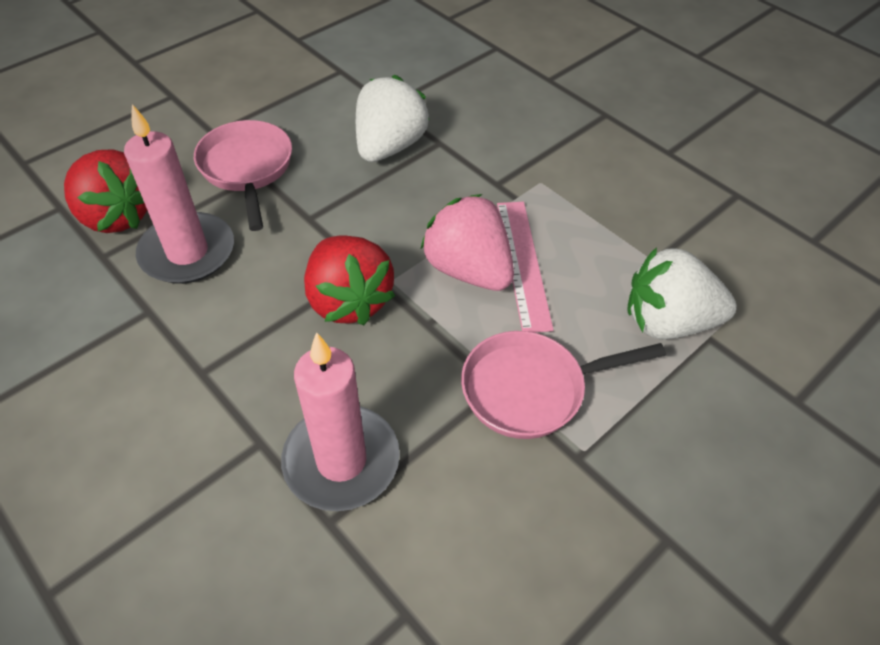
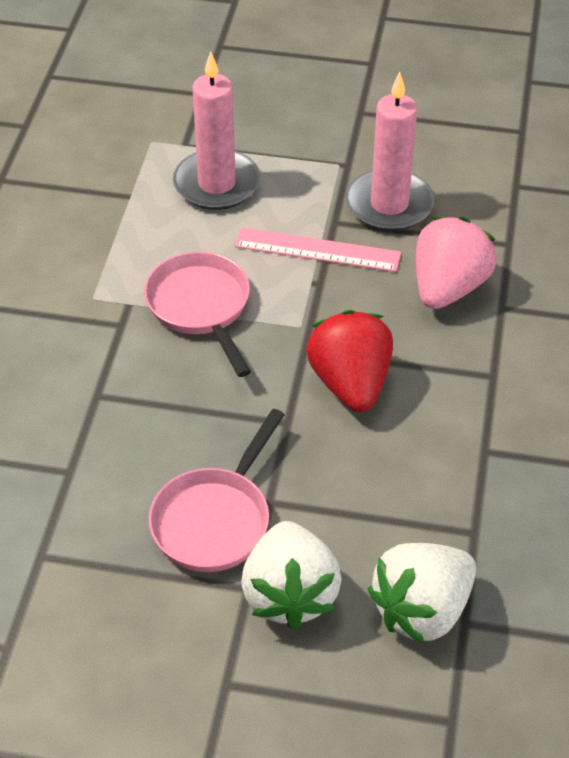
red strawberry: 2 -> 1

